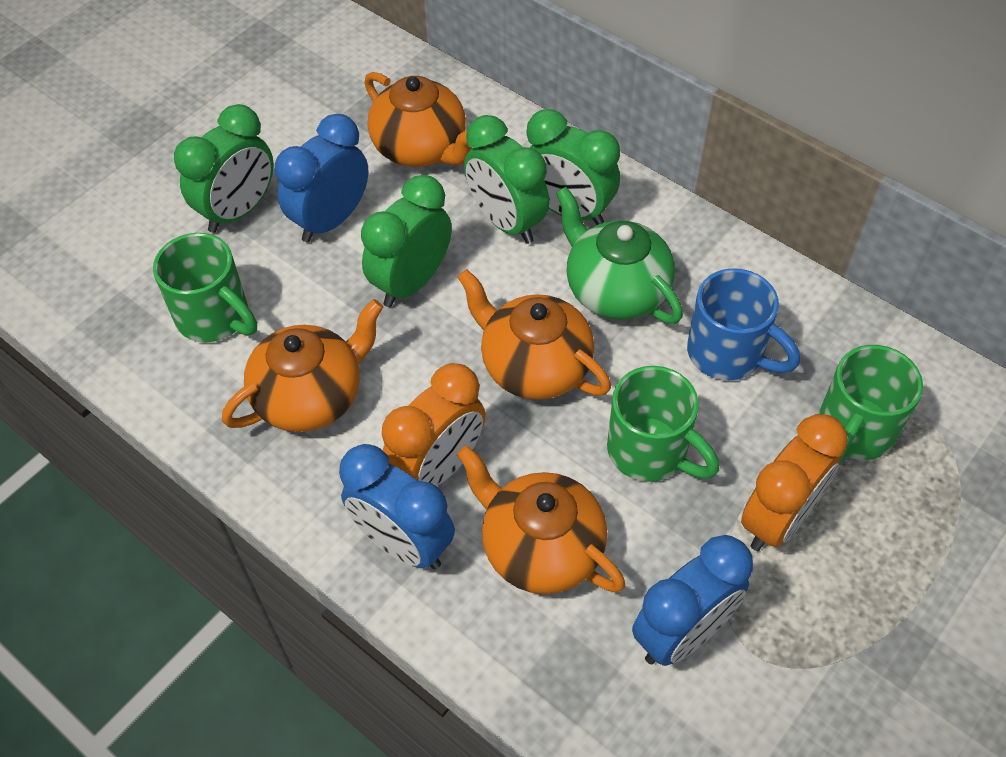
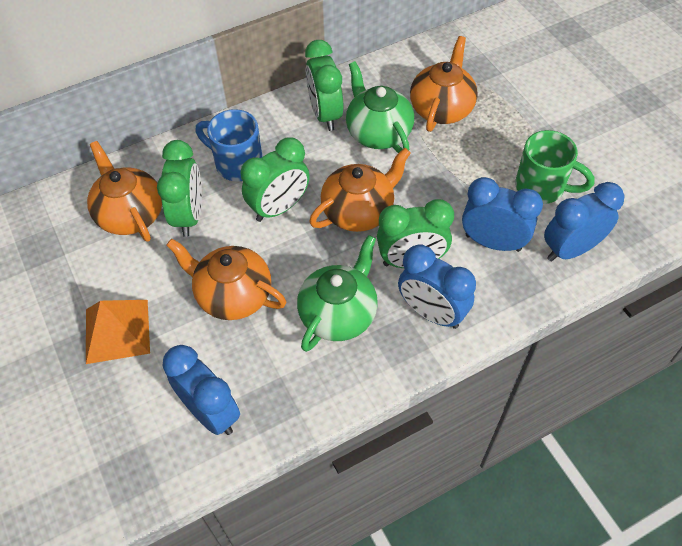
blue clock: 3 -> 4
green mug: 3 -> 1
green teapot: 1 -> 2
orange clock: 2 -> 0
orange pyramid: 0 -> 1

